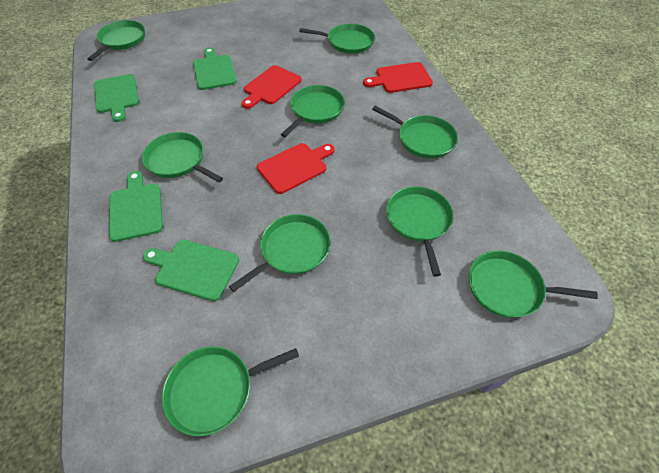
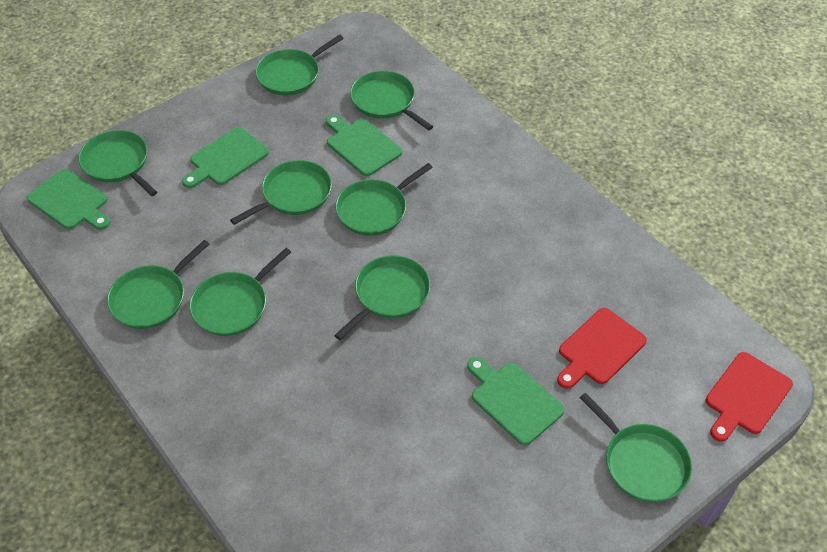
red cutting board: 3 -> 2

